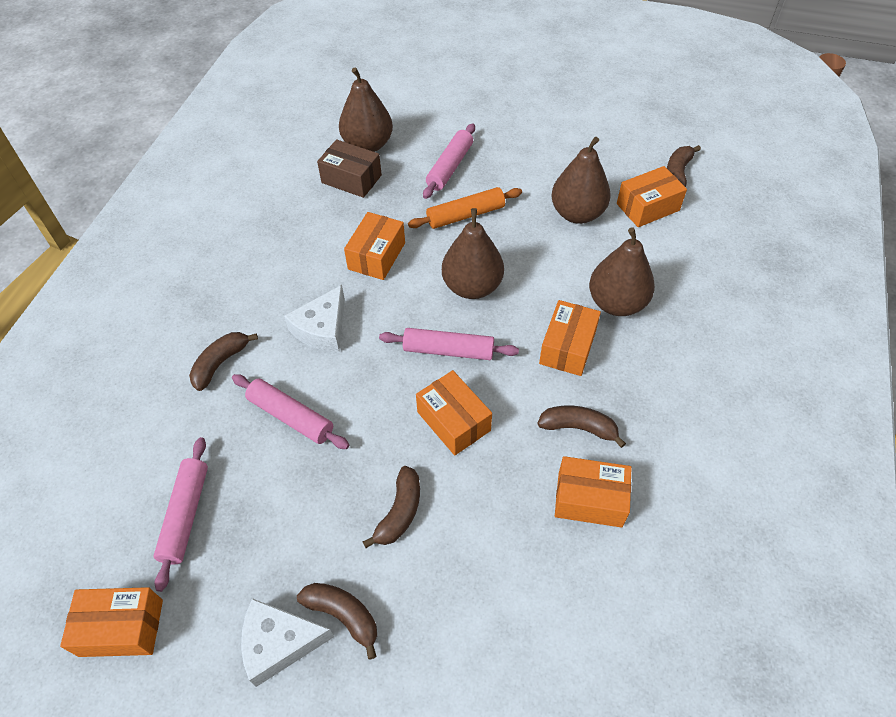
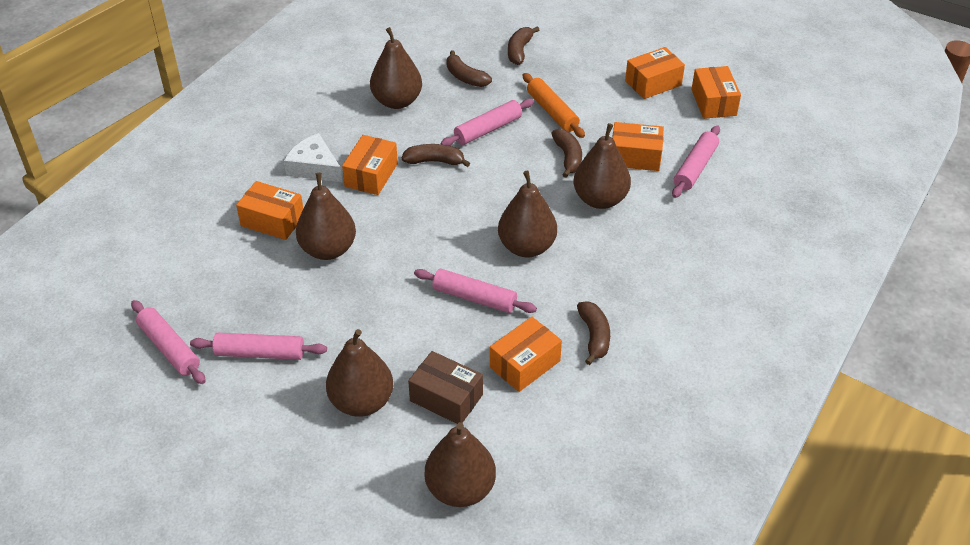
brown pear: 4 -> 6
pink rolling pin: 4 -> 5
white cheese: 2 -> 1

